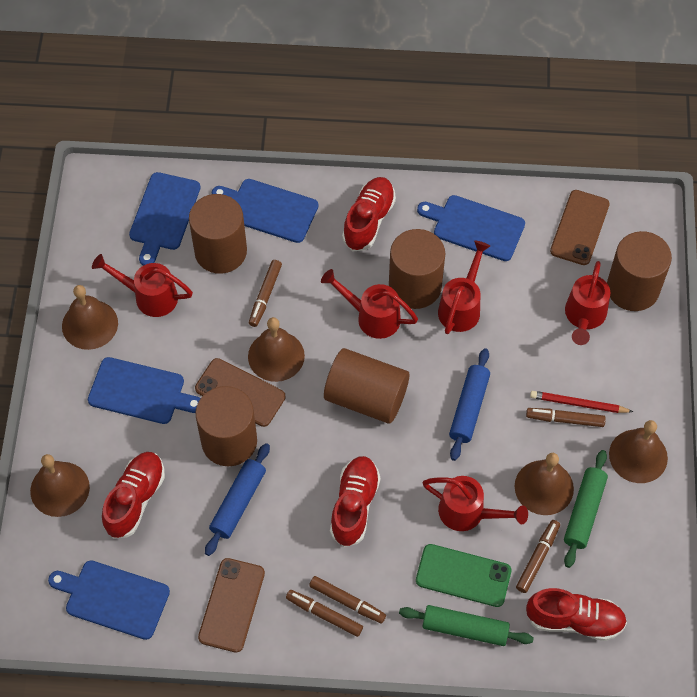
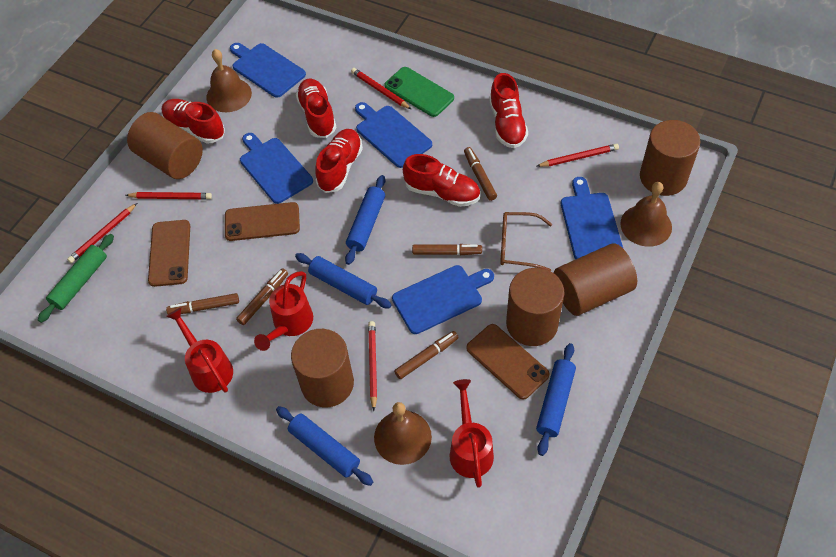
blue rolling pin: 2 -> 4
brown bell: 5 -> 3
brown glasses: 0 -> 1
green rolling pin: 2 -> 1
red pencil: 1 -> 5
red shoe: 4 -> 5
red watering can: 5 -> 3

